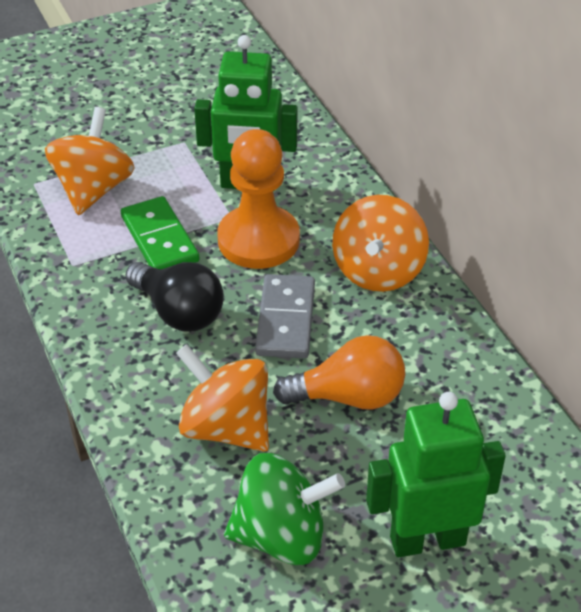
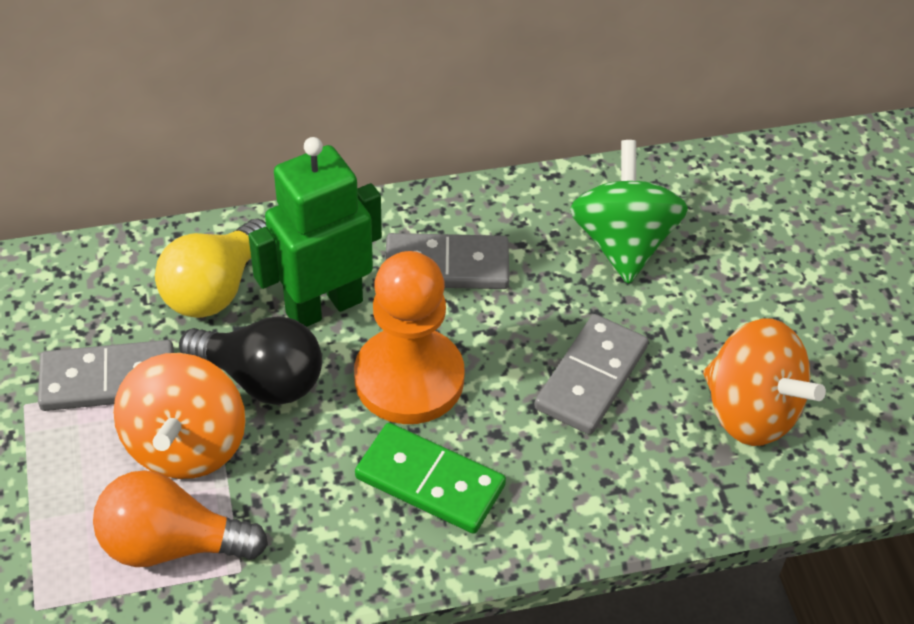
green robot: 2 -> 1
grey domino: 1 -> 3
orange spinning top: 3 -> 2
yellow light bulb: 0 -> 1

